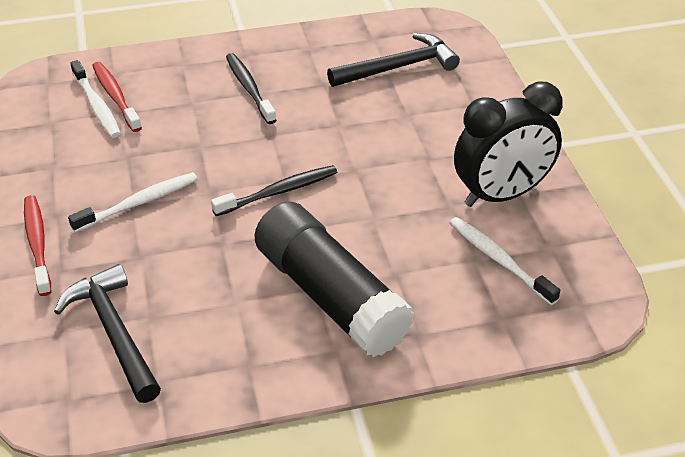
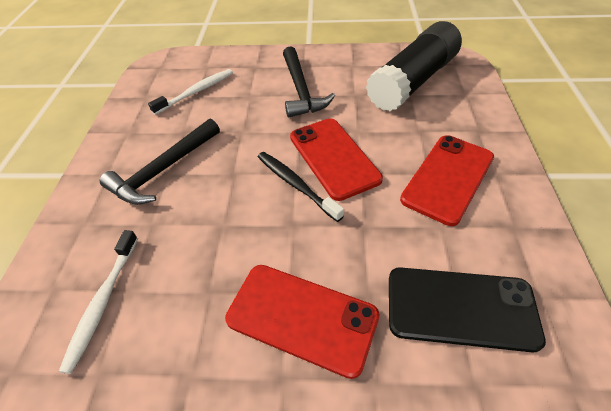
black clock: 1 -> 0
black phone: 0 -> 1
black toothbrush: 2 -> 1
red phone: 0 -> 3
red toothbrush: 2 -> 0
white toothbrush: 3 -> 2

